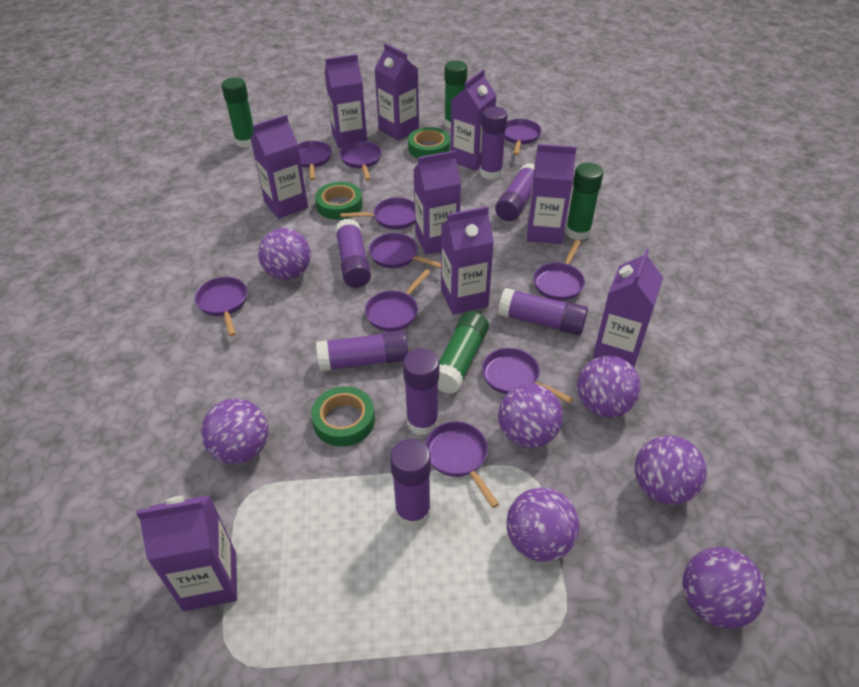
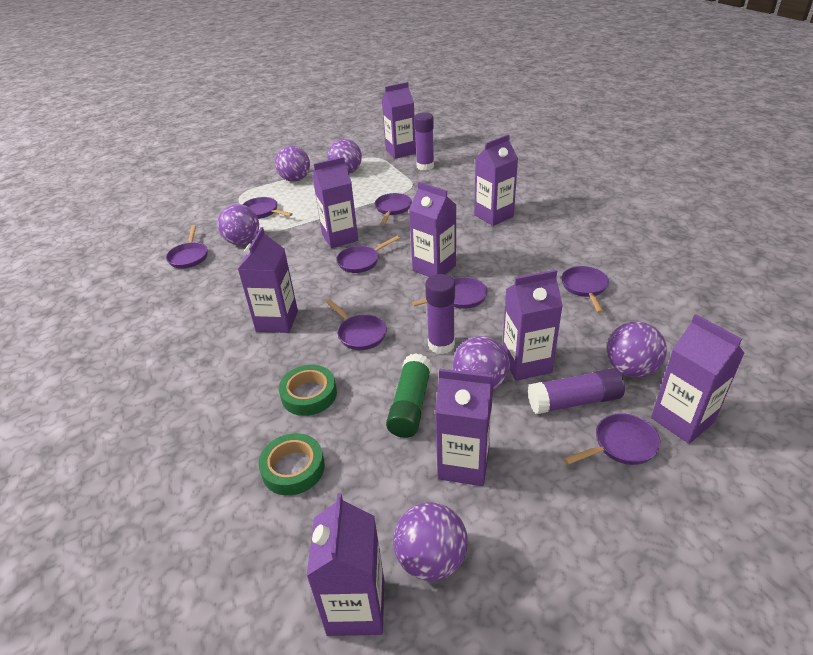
green glue stick: 4 -> 1
green tape: 3 -> 2
purple ball: 7 -> 6
purple glue stick: 7 -> 3
purple pan: 10 -> 8

